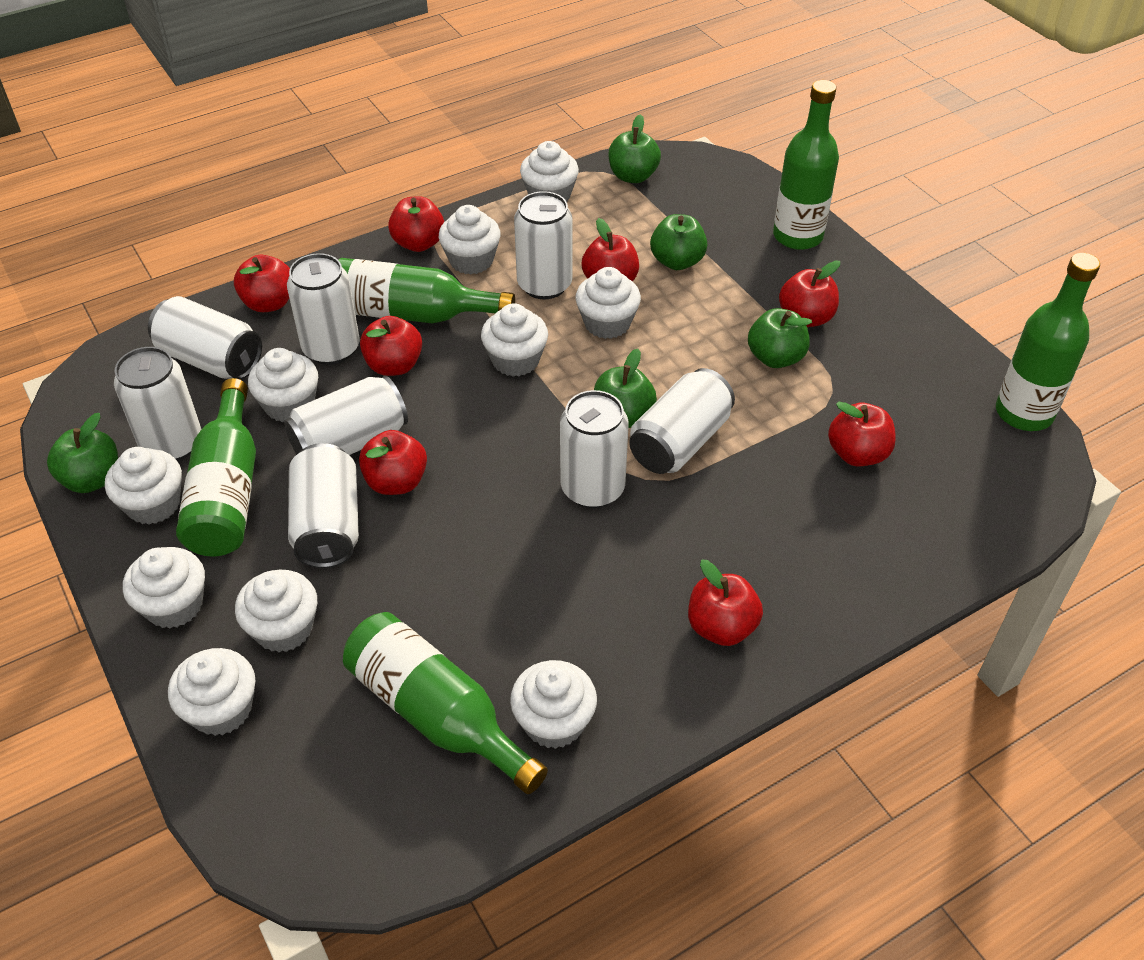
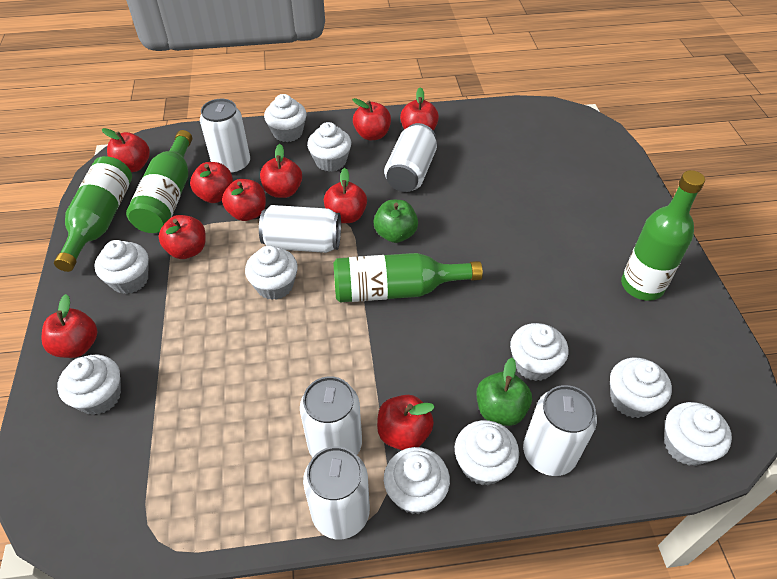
green apple: 5 -> 2
green bottle: 5 -> 4
red apple: 8 -> 10
white can: 8 -> 6

